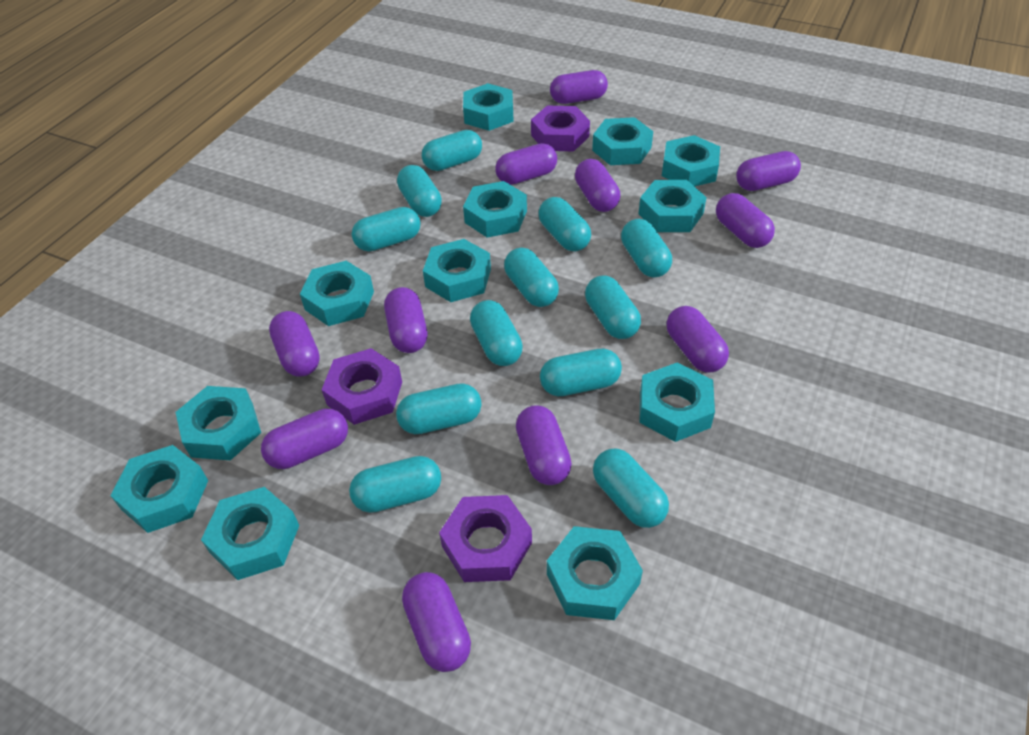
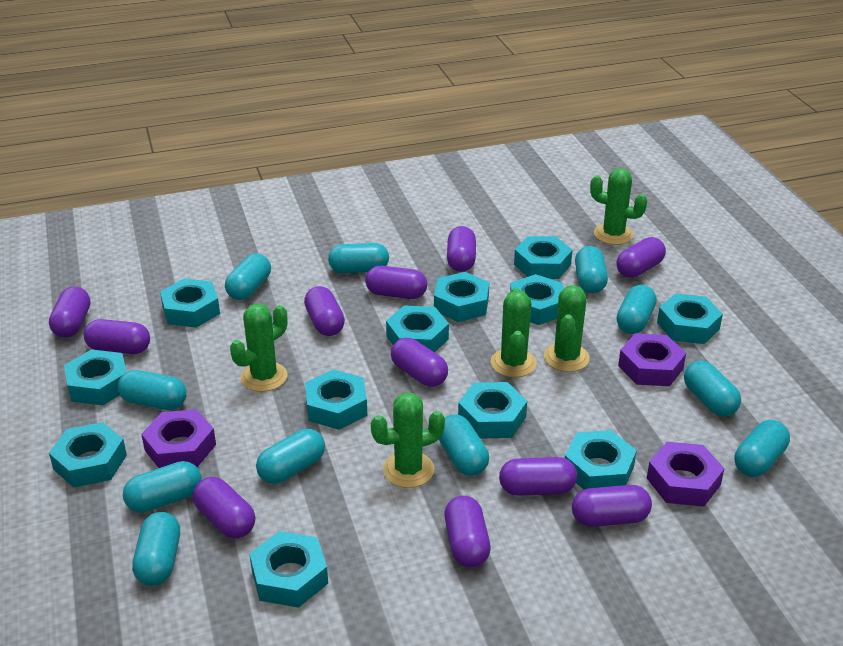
green cactus: 0 -> 5
turquoise capsule: 12 -> 11

